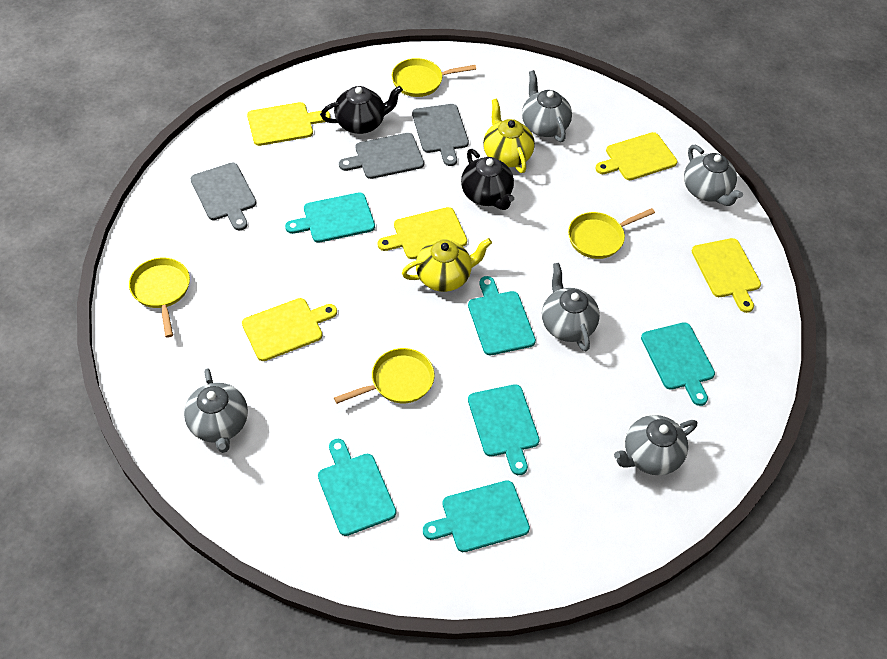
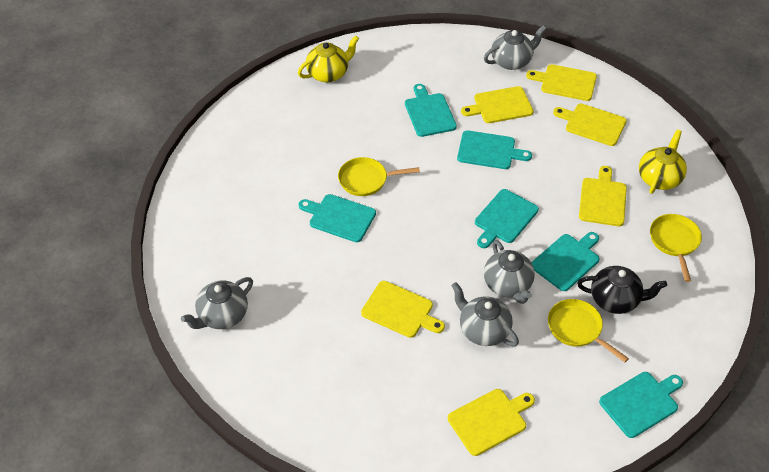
black teapot: 2 -> 1
grey cutting board: 3 -> 0
grey teapot: 5 -> 4
yellow cutting board: 5 -> 6
yellow pan: 4 -> 3

